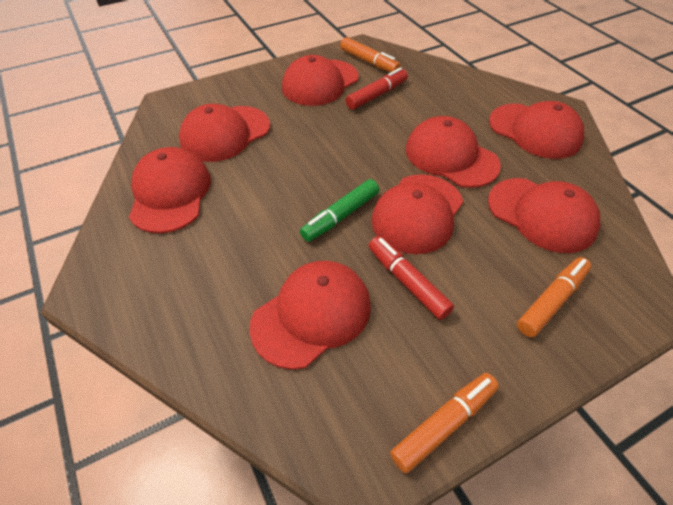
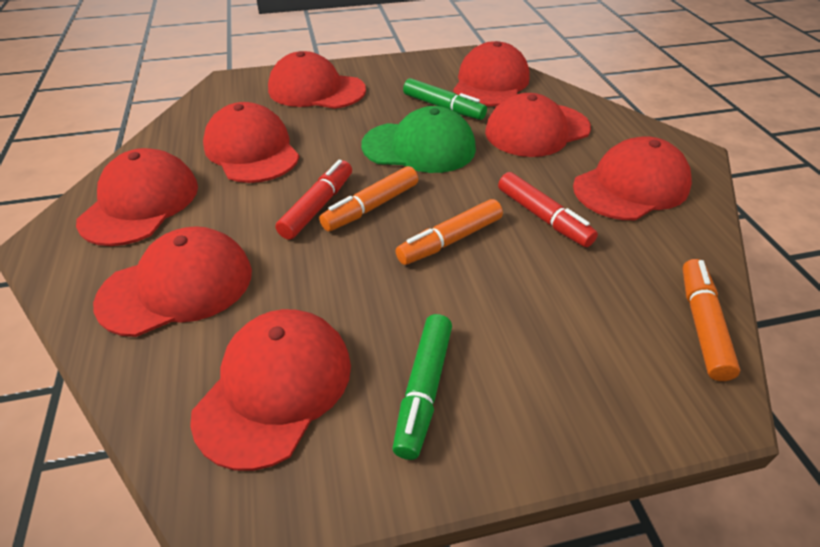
green cap: 0 -> 1
green marker: 1 -> 2

